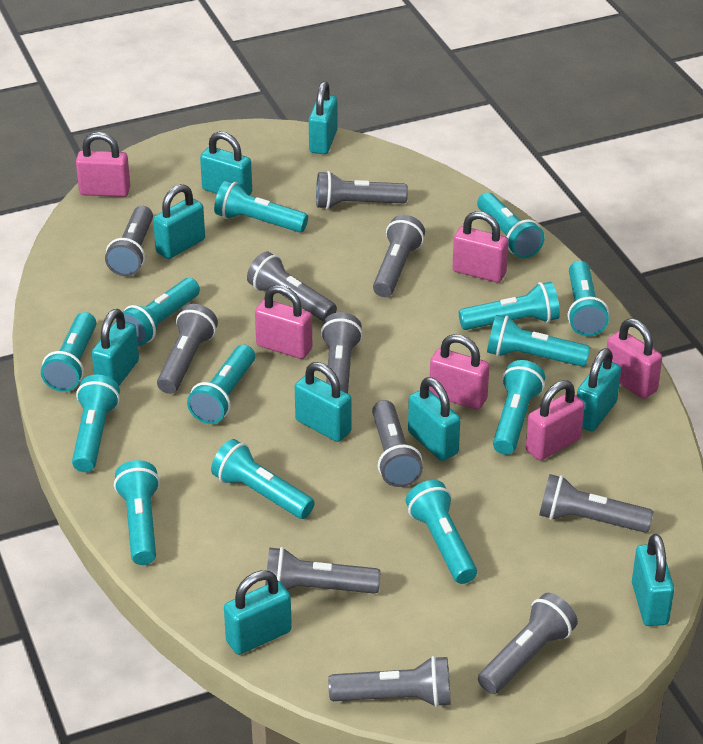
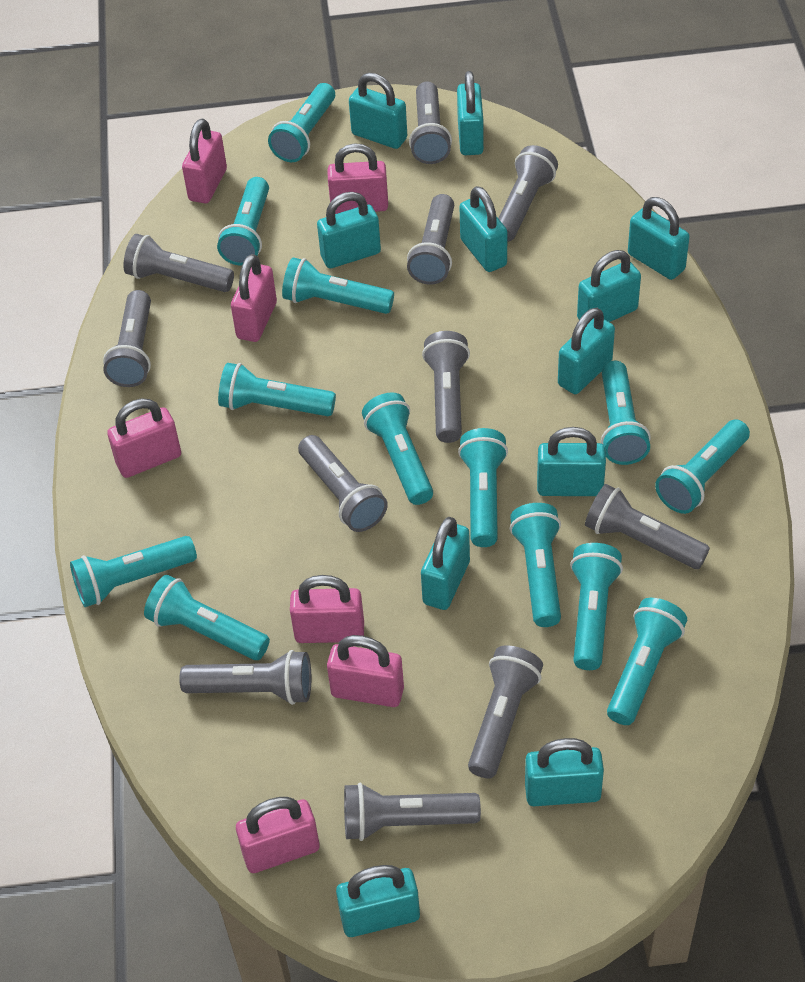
pink padlock: 6 -> 7
turquoise padlock: 9 -> 11

